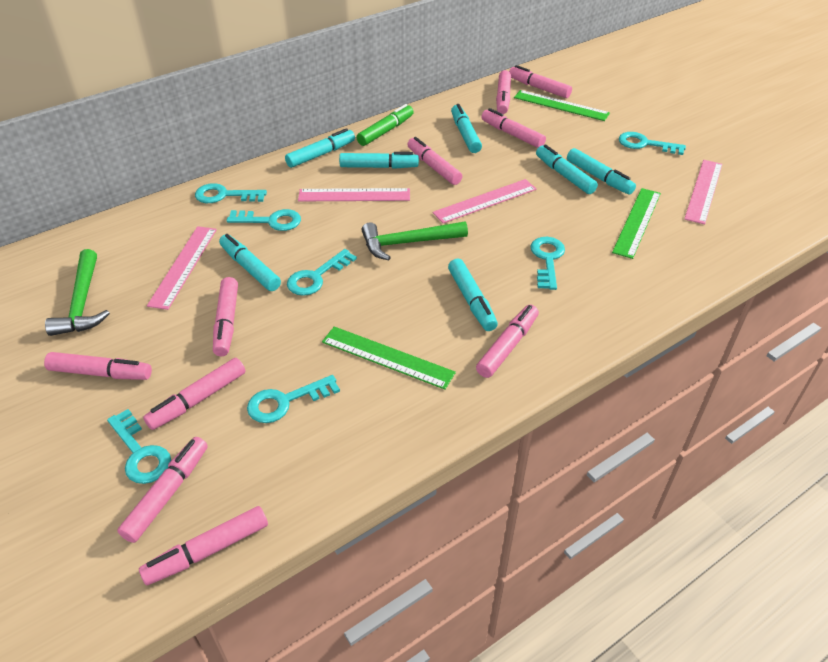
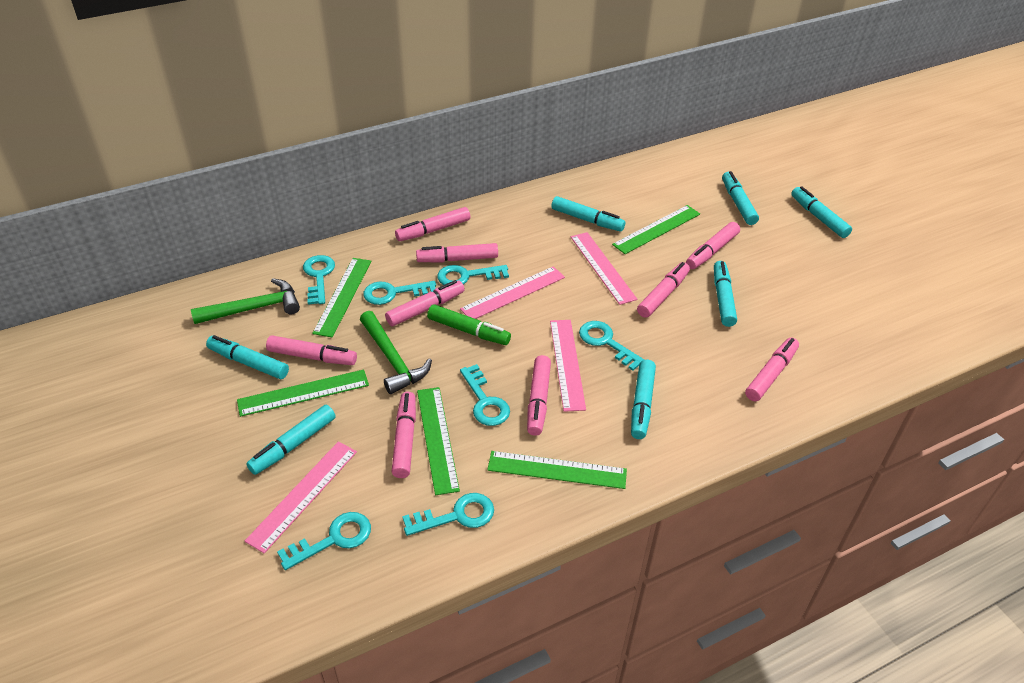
green ruler: 3 -> 5
pink marker: 10 -> 9

